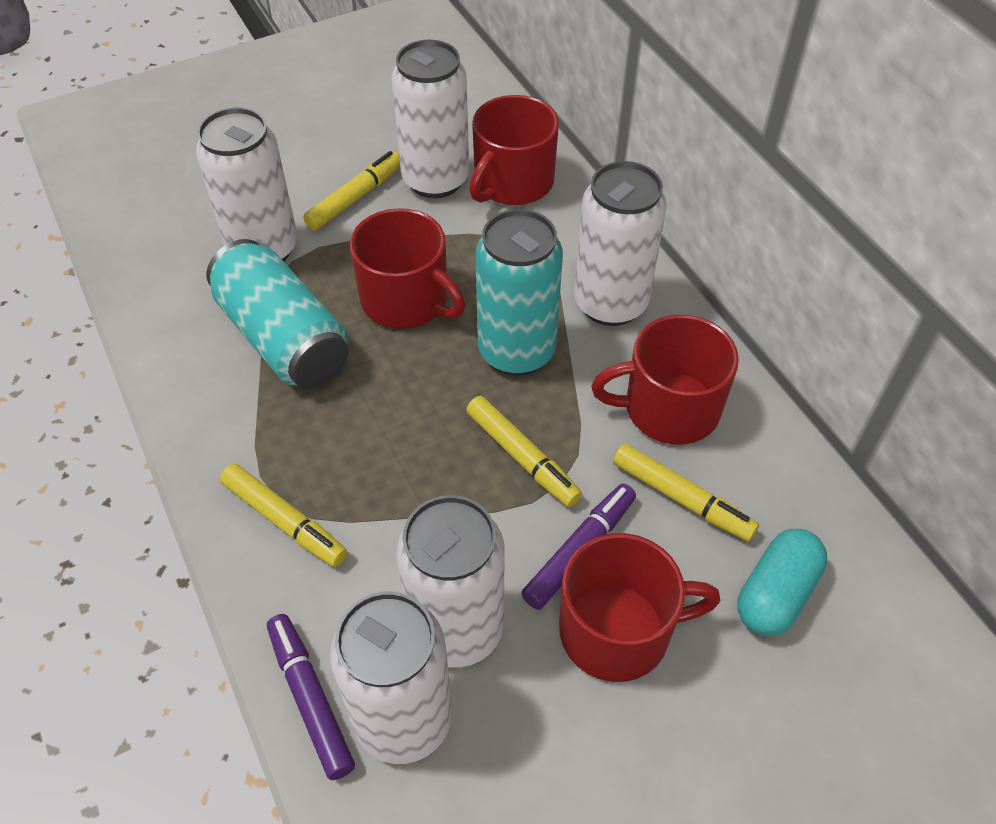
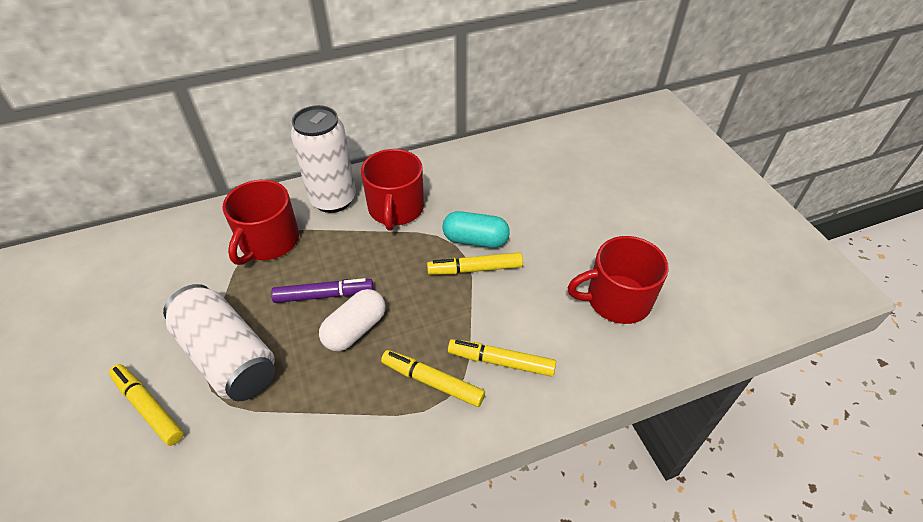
purple marker: 2 -> 1
red mug: 4 -> 3
turquoise can: 2 -> 0
white can: 5 -> 2
white capsule: 0 -> 1

